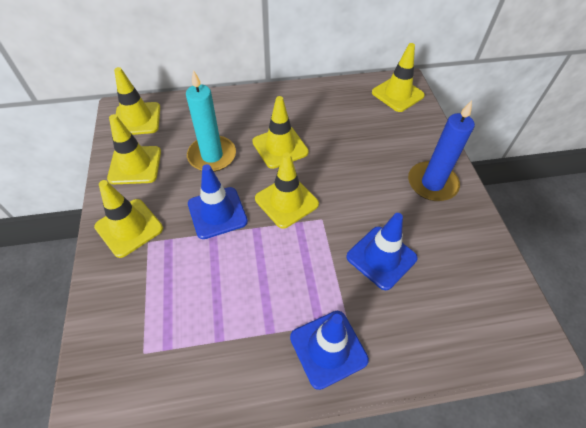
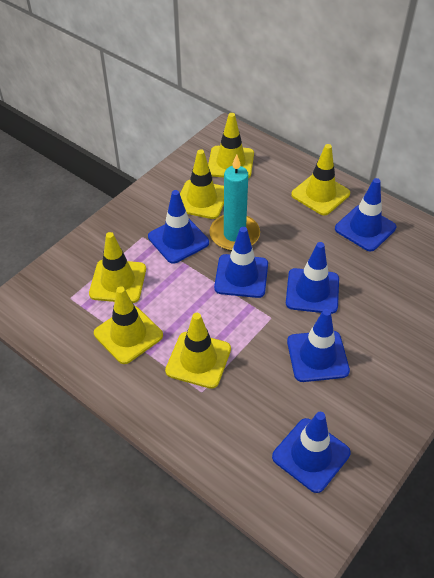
blue candle: 1 -> 0
blue traffic cone: 3 -> 6

